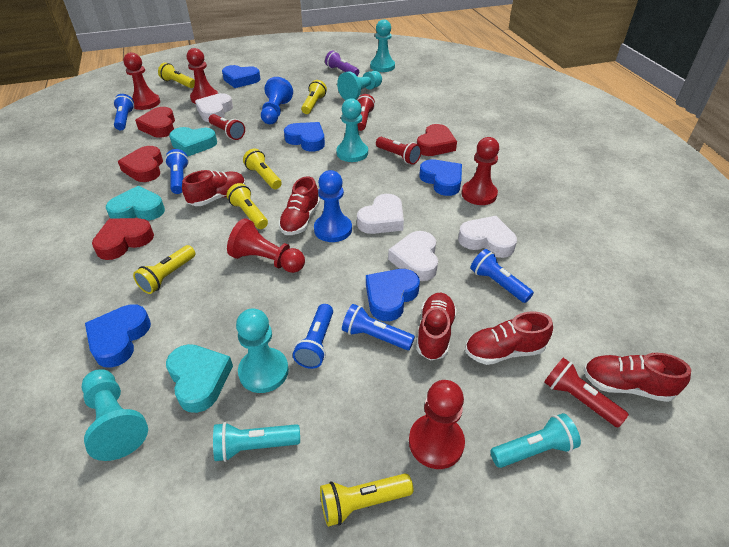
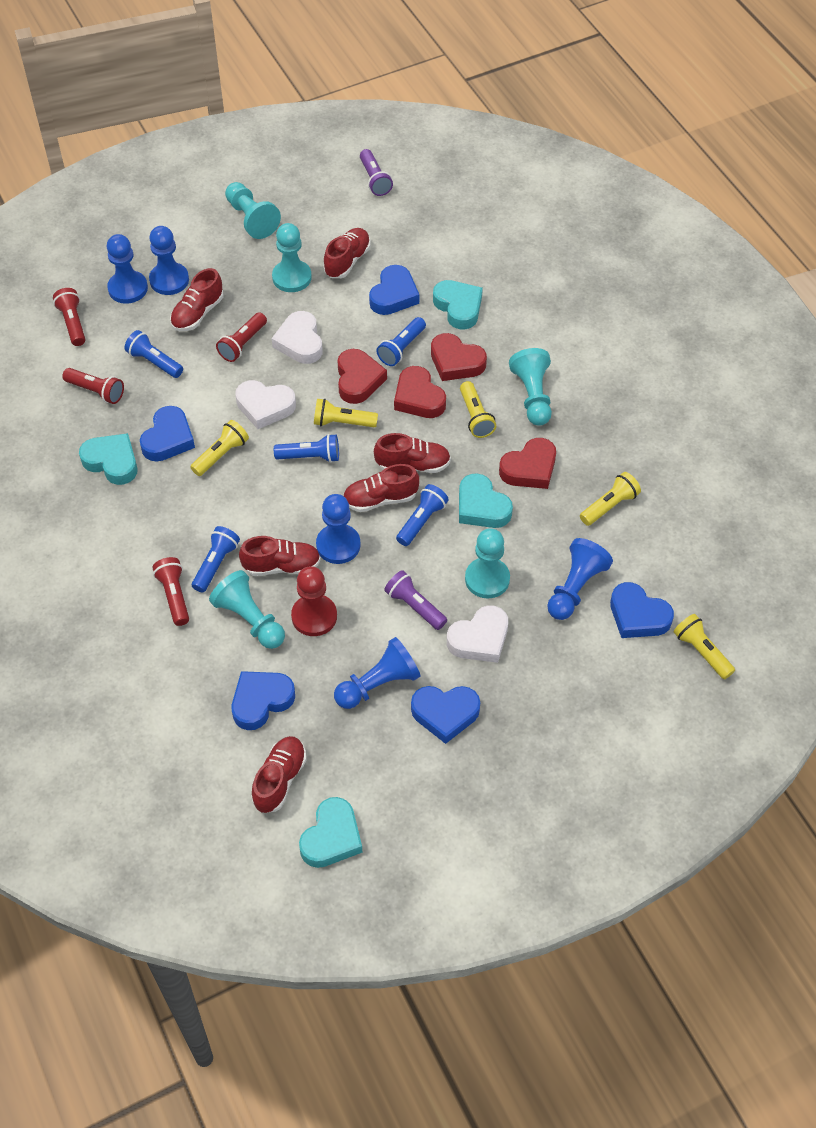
blue pawn: 2 -> 5
purple flashlight: 1 -> 2
red pawn: 5 -> 1
red shoe: 5 -> 6
turquoise flashlight: 2 -> 0
turquoise heart: 3 -> 4
white heart: 4 -> 3
yellow flashlight: 6 -> 5

